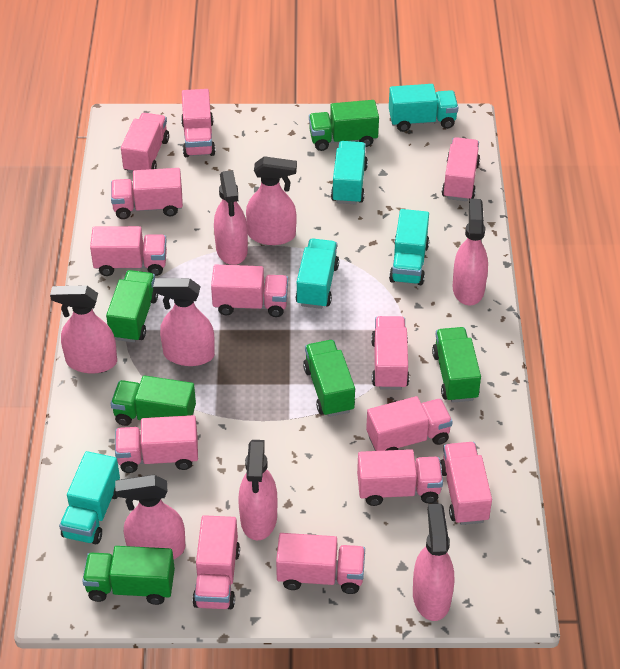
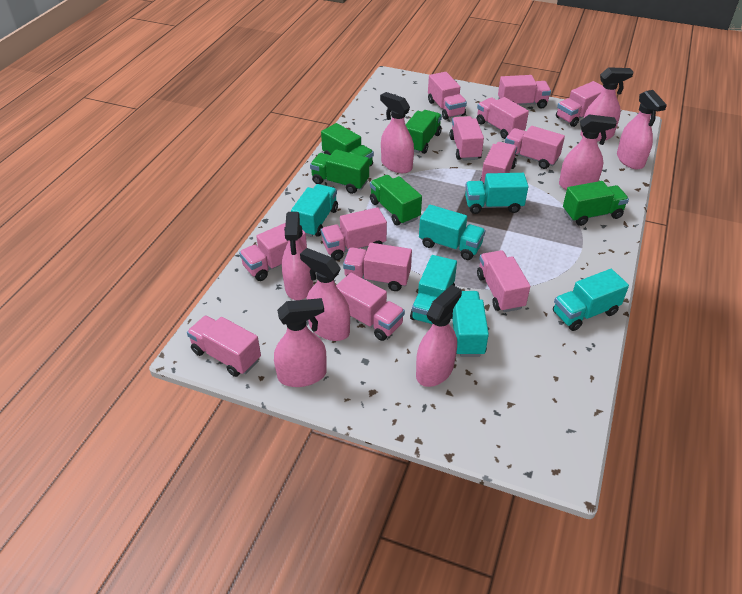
green truck: 6 -> 5
turquoise truck: 5 -> 6

